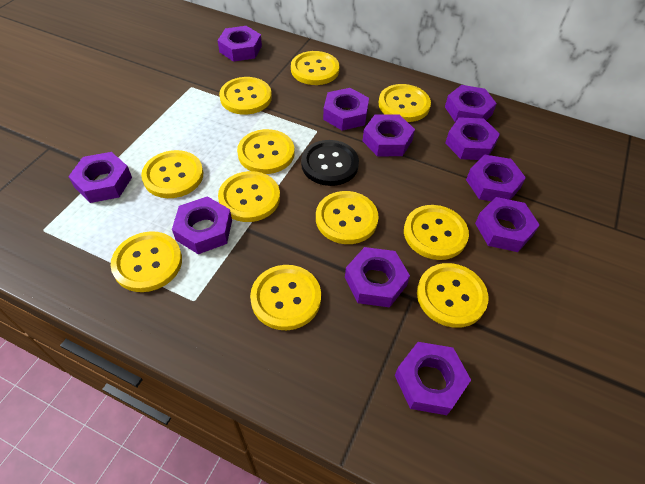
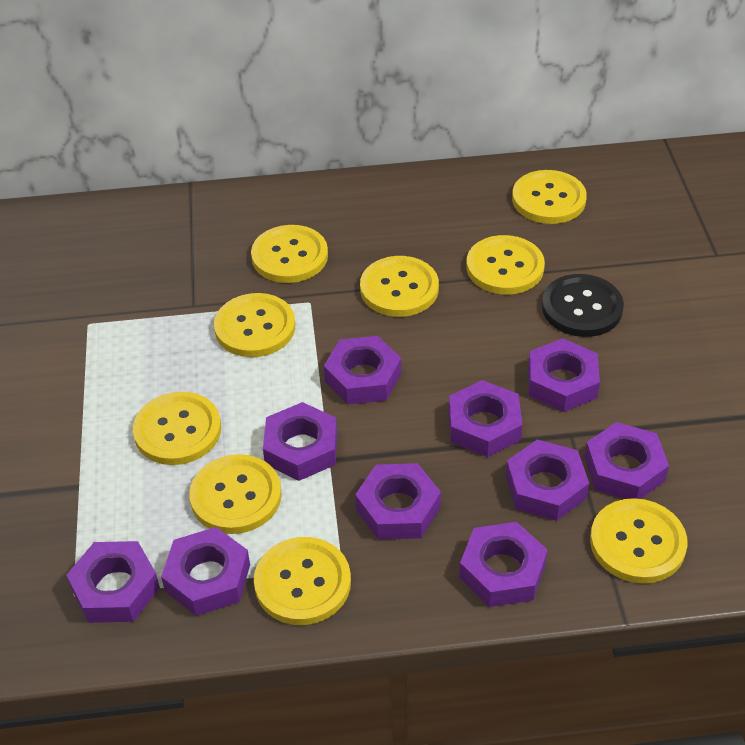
purple nut: 11 -> 10
yellow button: 11 -> 9

